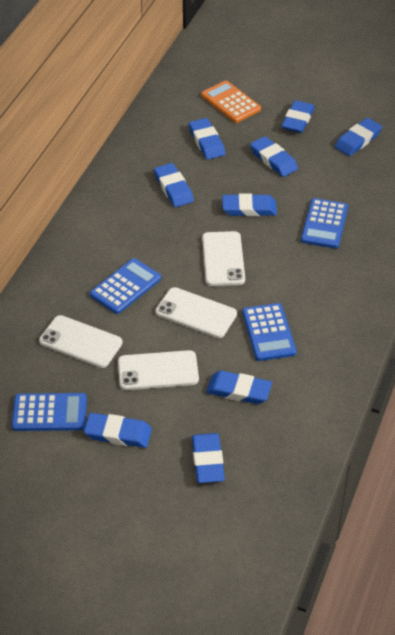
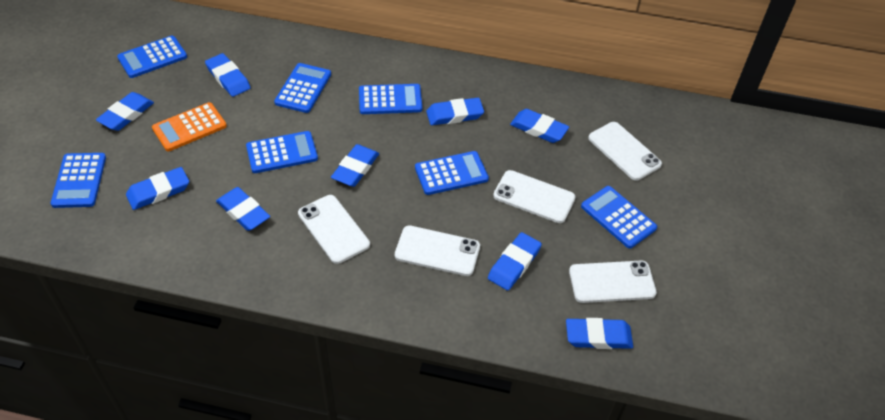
blue calculator: 4 -> 7
white phone: 4 -> 5

